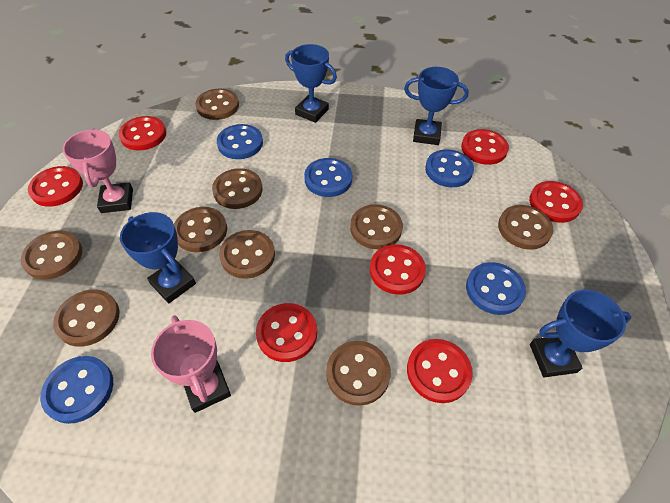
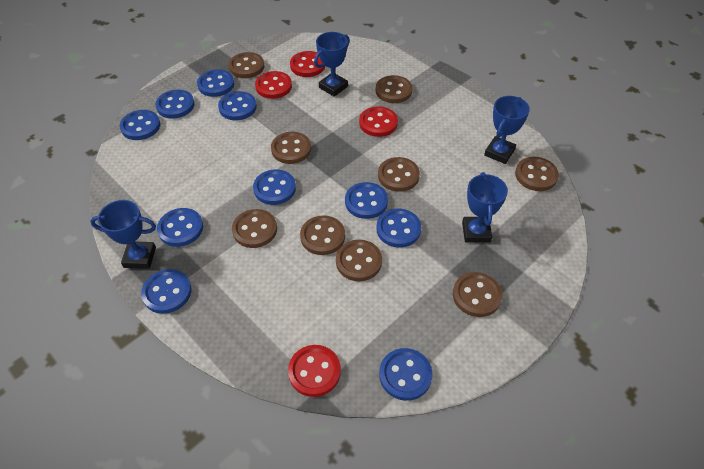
blue button: 5 -> 10
pink trophy: 2 -> 0
red button: 7 -> 4

